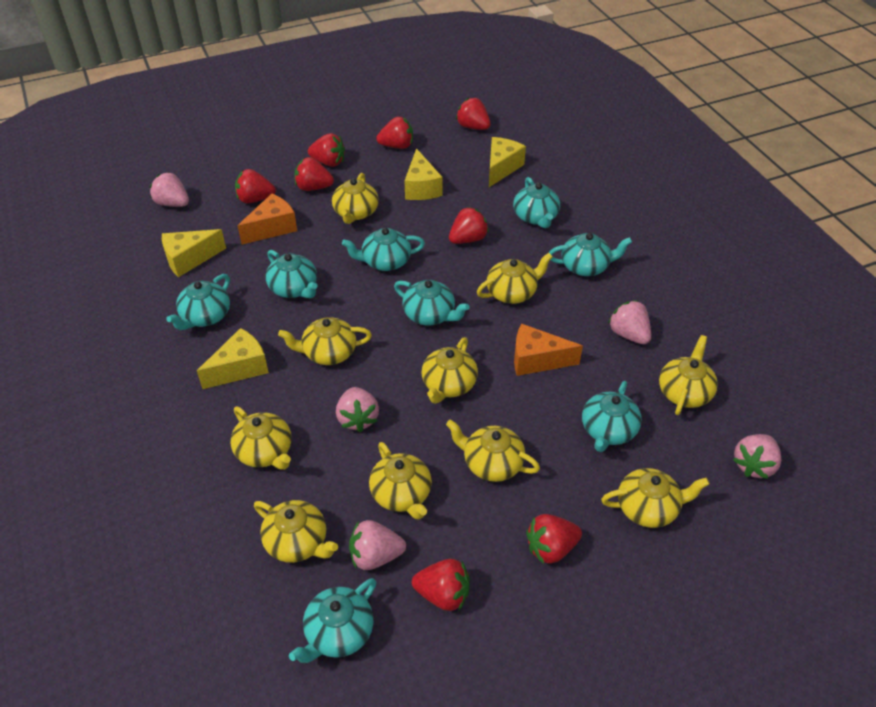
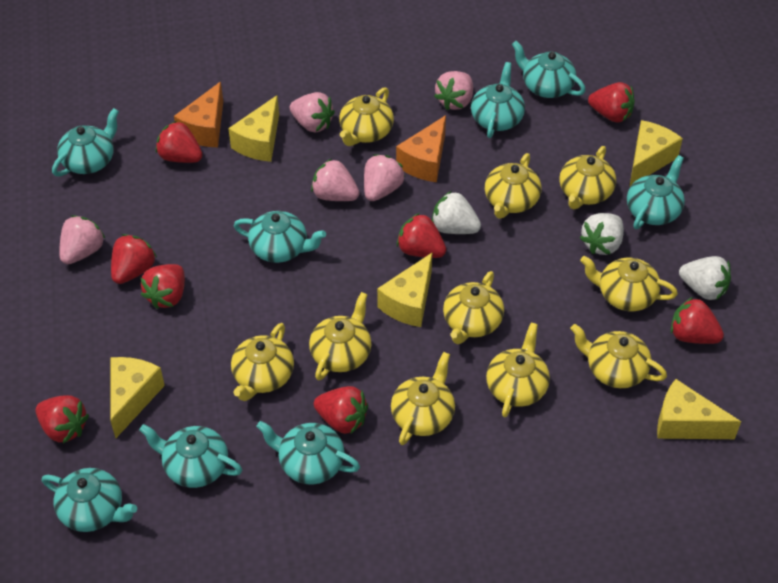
white strawberry: 0 -> 3
yellow cheese: 4 -> 5

